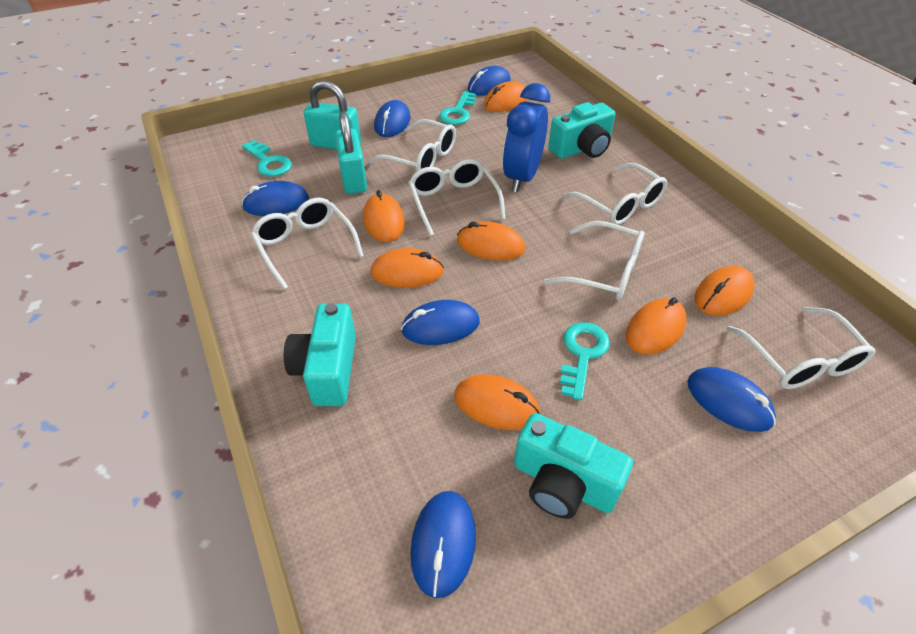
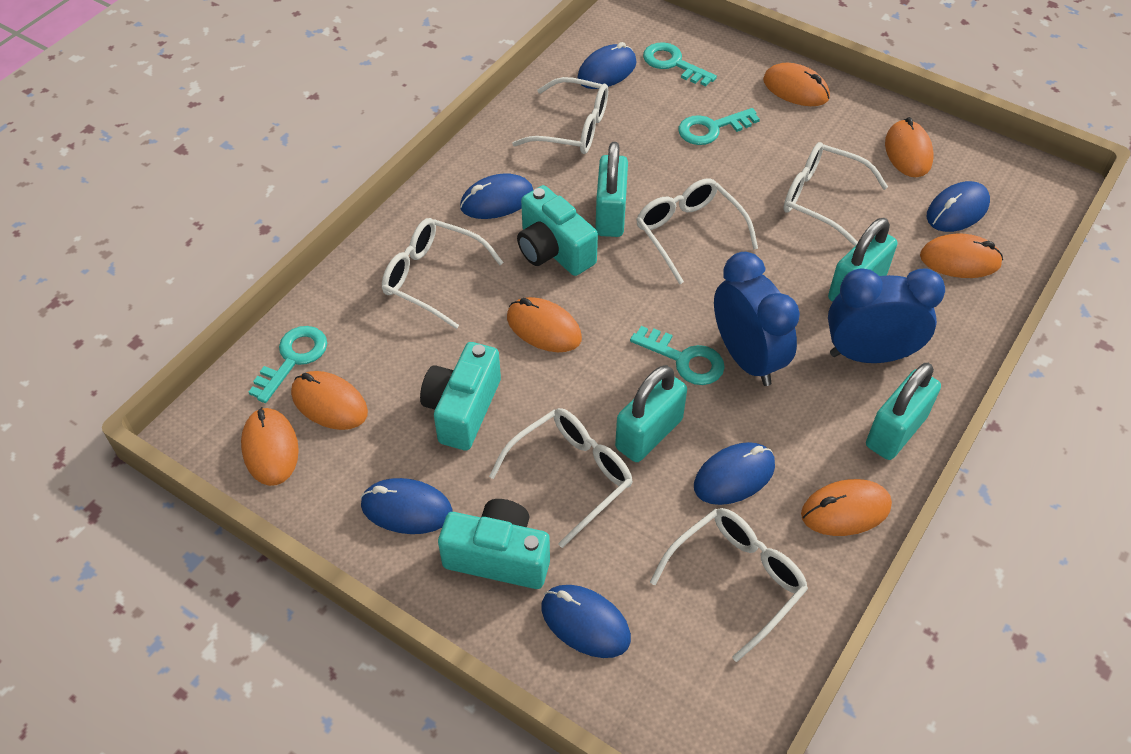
blue clock: 1 -> 2
turquoise key: 3 -> 4
turquoise padlock: 2 -> 4

